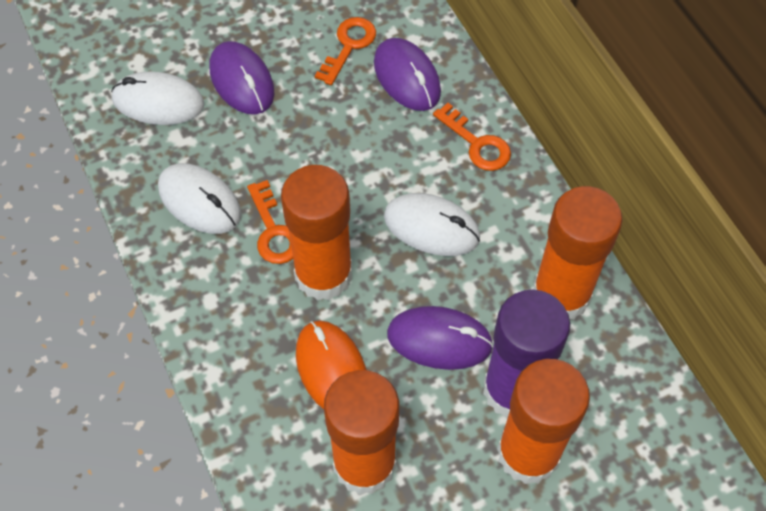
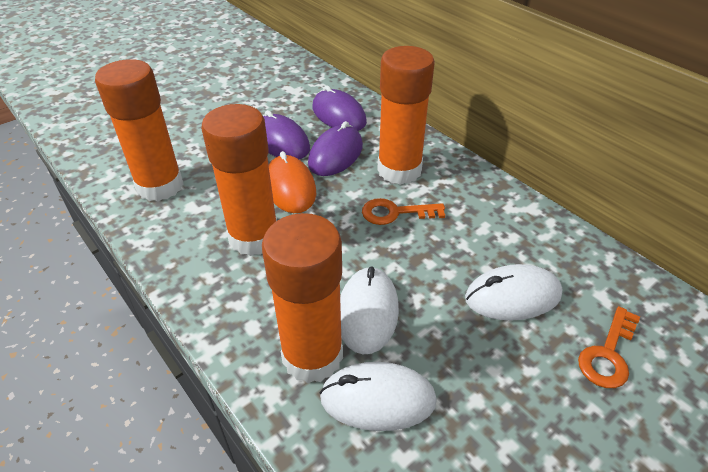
orange key: 3 -> 2
purple glue stick: 1 -> 0

